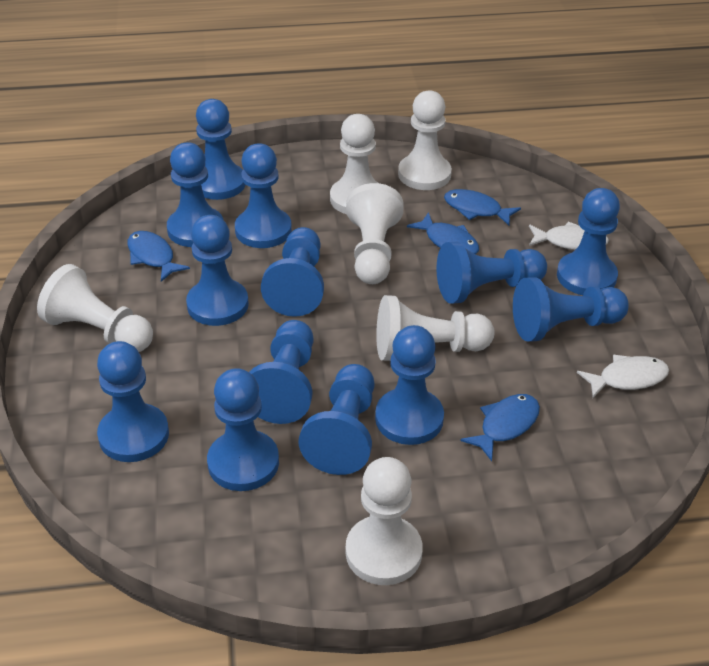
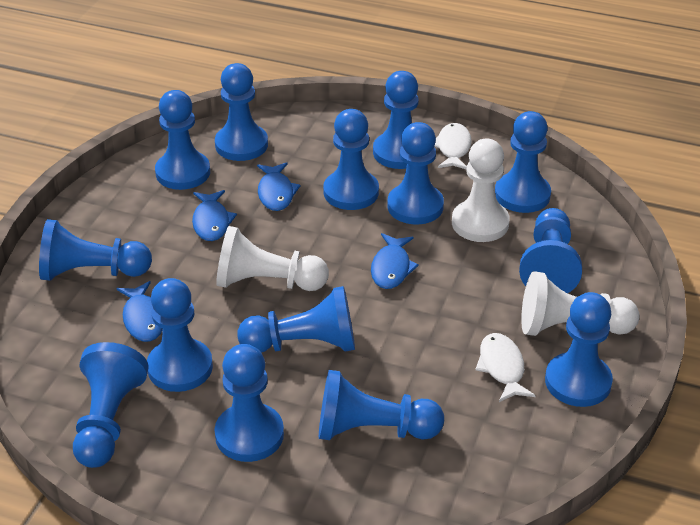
blue pawn: 13 -> 14
white pawn: 6 -> 3

